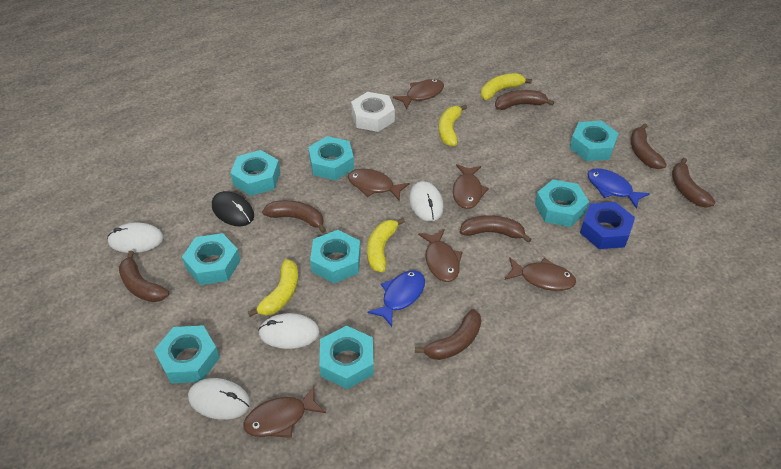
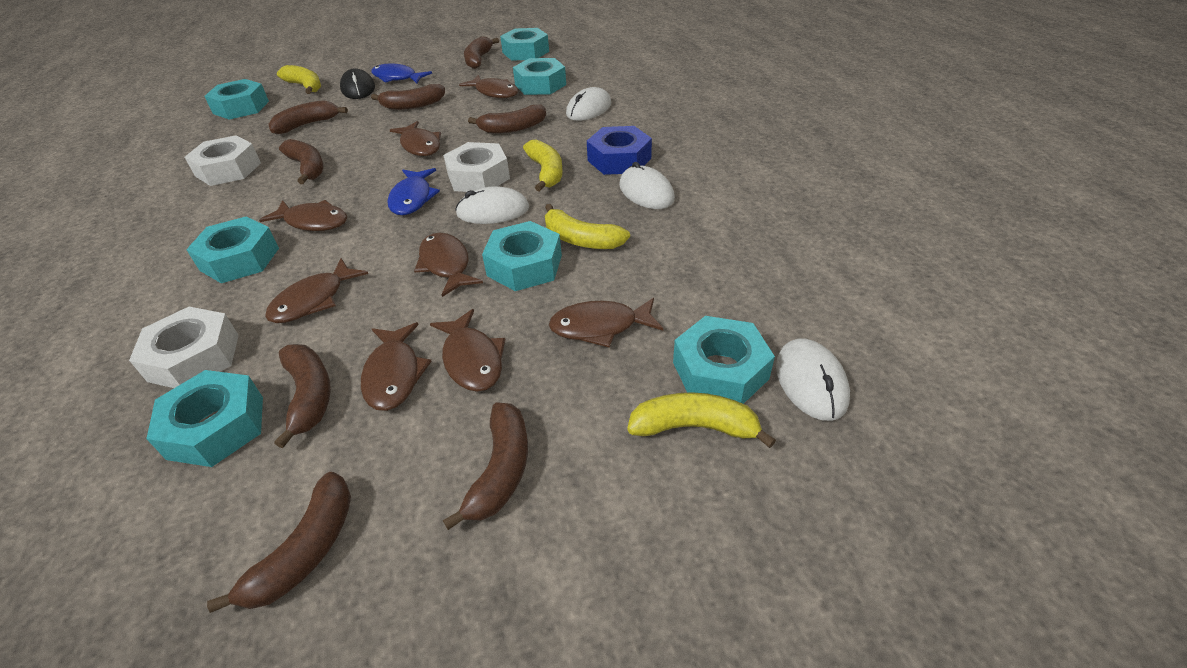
brown banana: 7 -> 8
brown fish: 6 -> 8
turquoise nut: 8 -> 7
white nut: 1 -> 3

